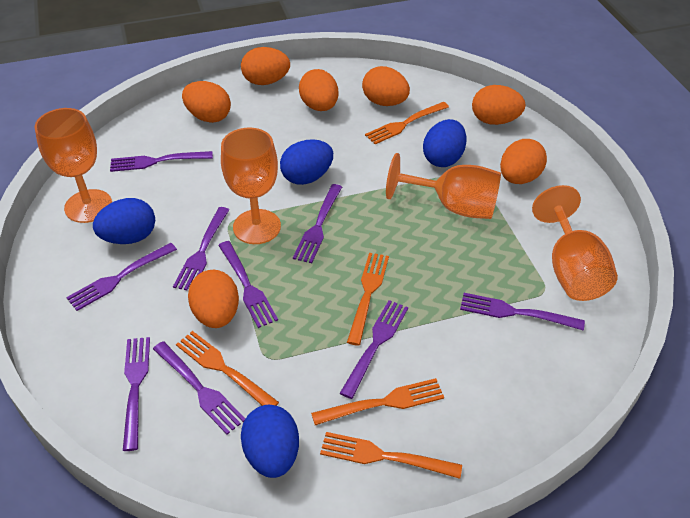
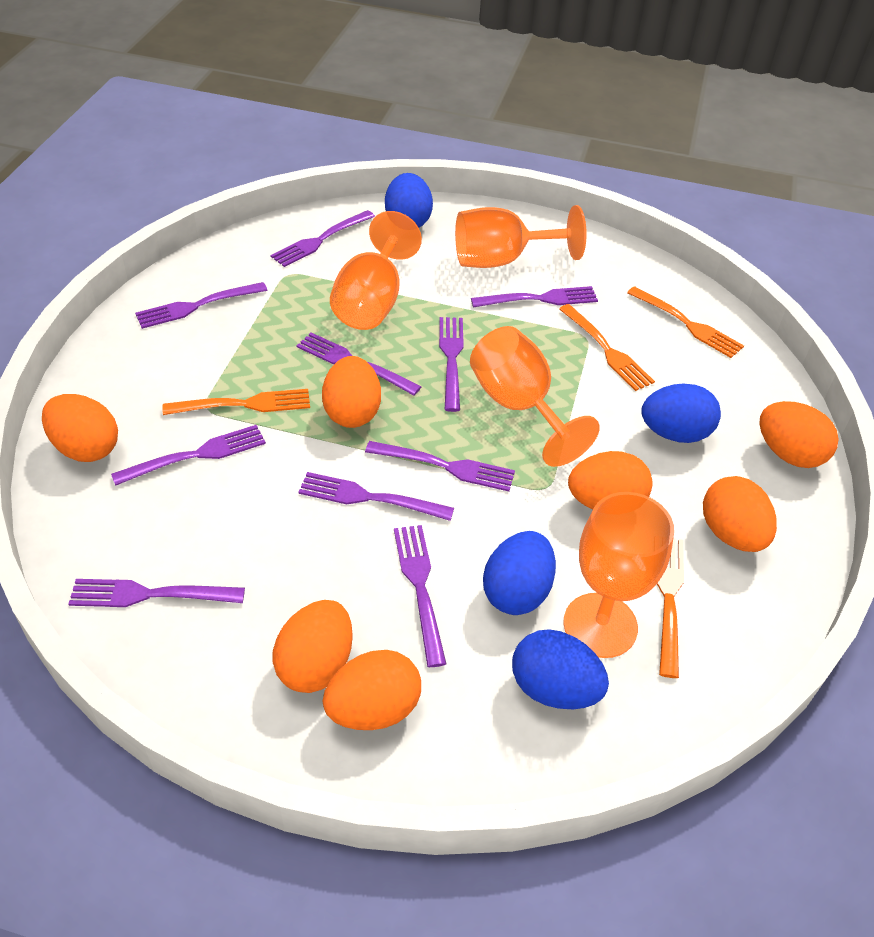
orange fork: 5 -> 4
purple fork: 9 -> 10

